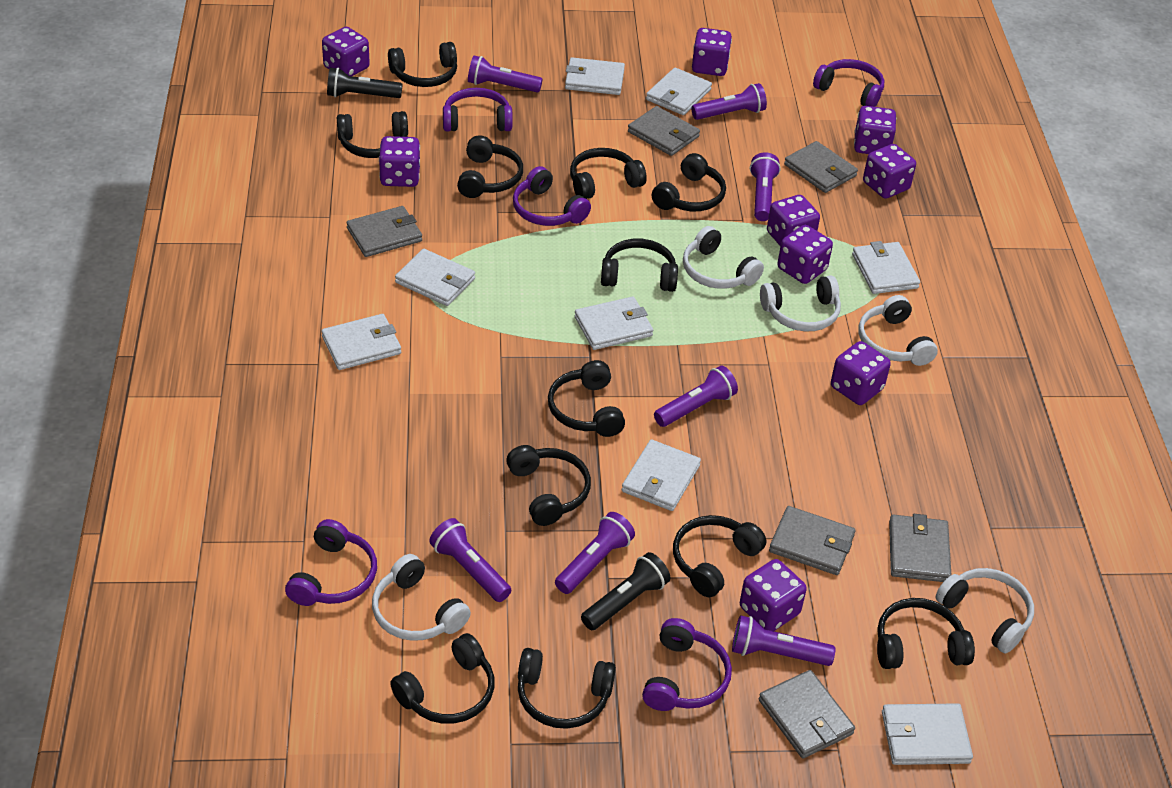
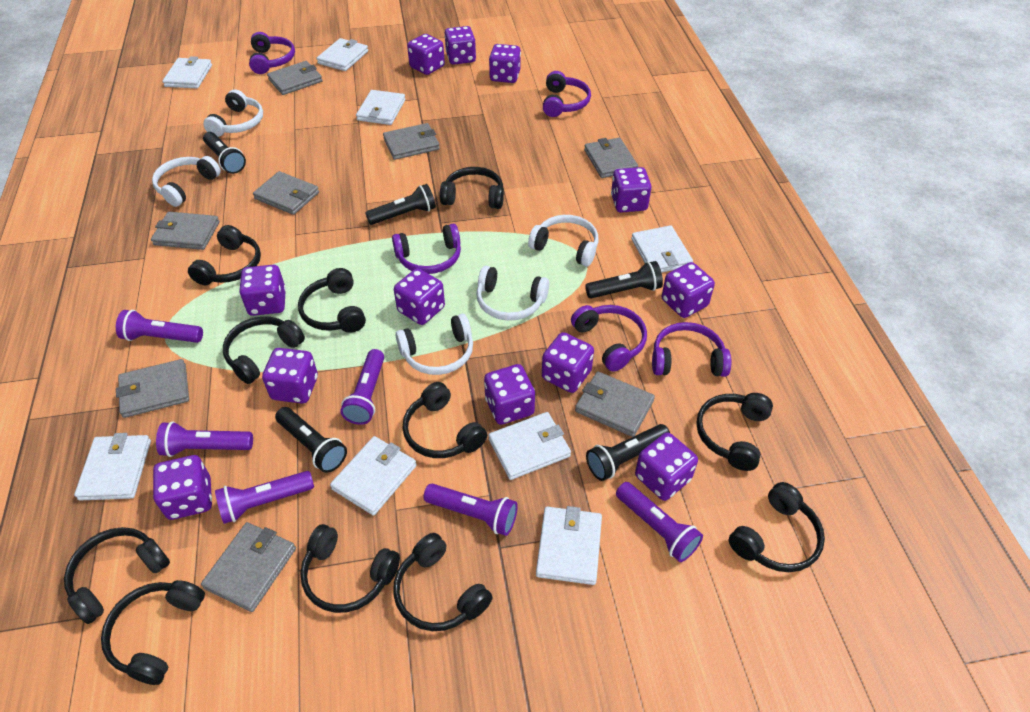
black flashlight: 2 -> 5
black headphones: 12 -> 11
grey wallet: 6 -> 8
purple dice: 9 -> 12
purple flashlight: 7 -> 6

